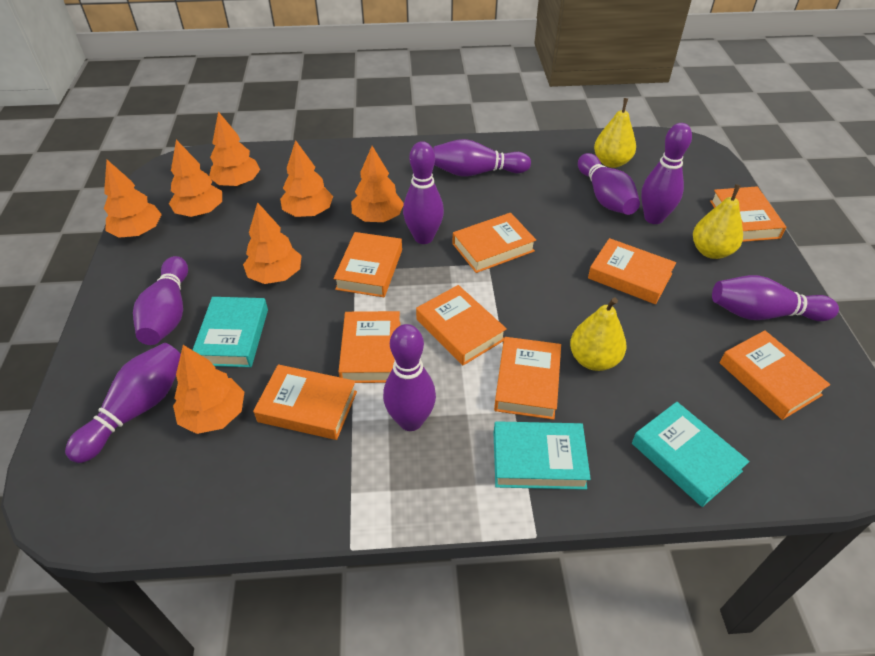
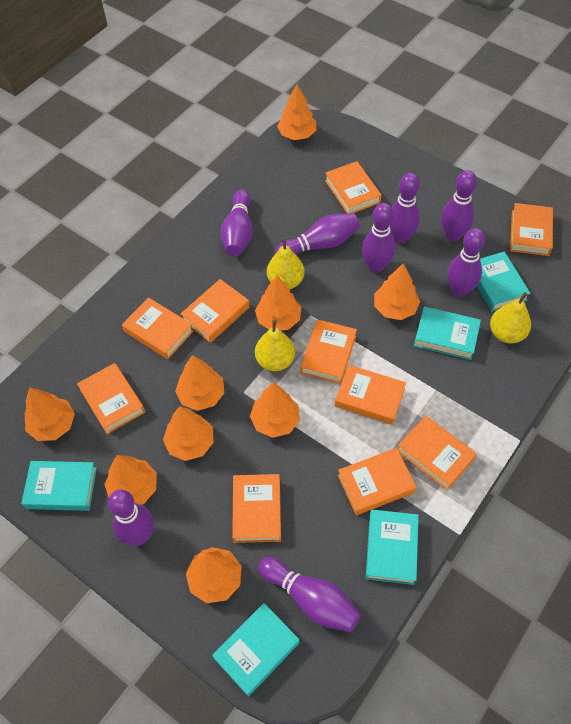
orange book: 9 -> 10
orange tree: 7 -> 9
turquoise book: 3 -> 5

